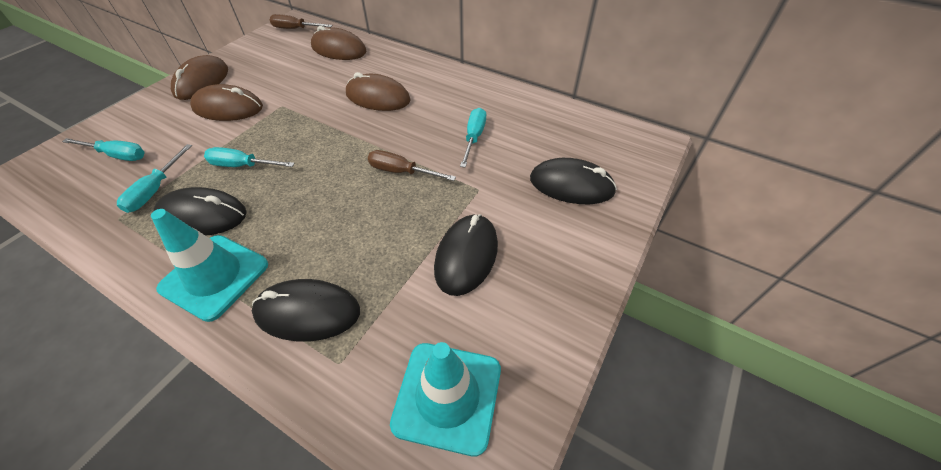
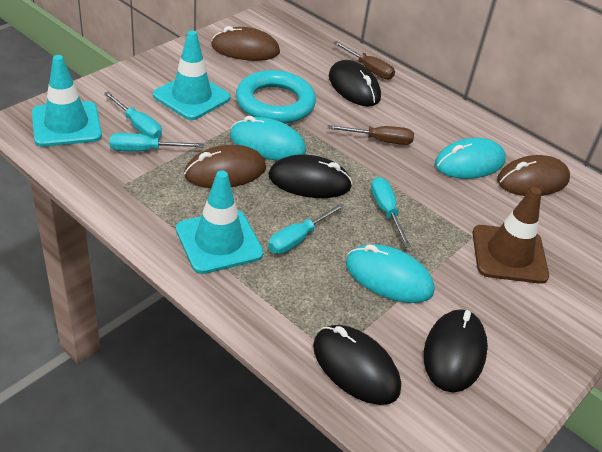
brown mouse: 4 -> 3
brown traffic cone: 0 -> 1
turquoise mouse: 0 -> 3
turquoise ring: 0 -> 1
turquoise traffic cone: 2 -> 3

